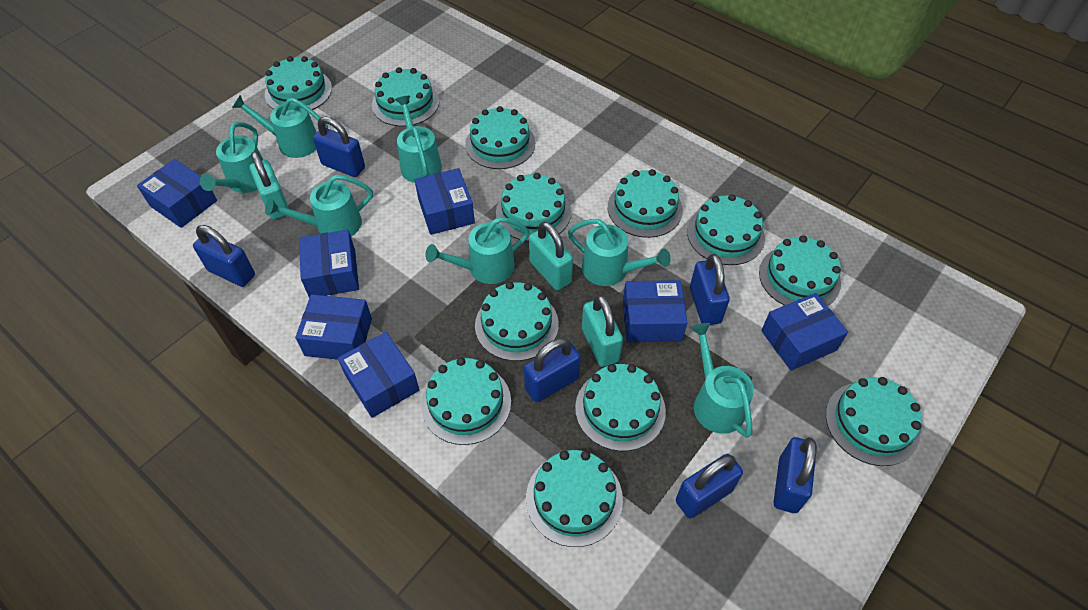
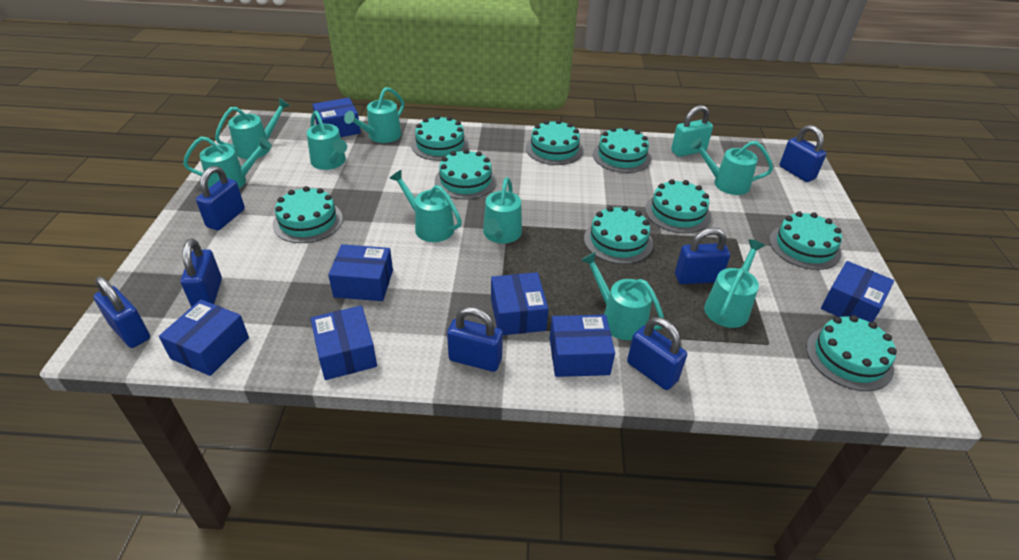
blue padlock: 6 -> 7
turquoise cake: 12 -> 9
turquoise padlock: 3 -> 1
turquoise watering can: 7 -> 9

